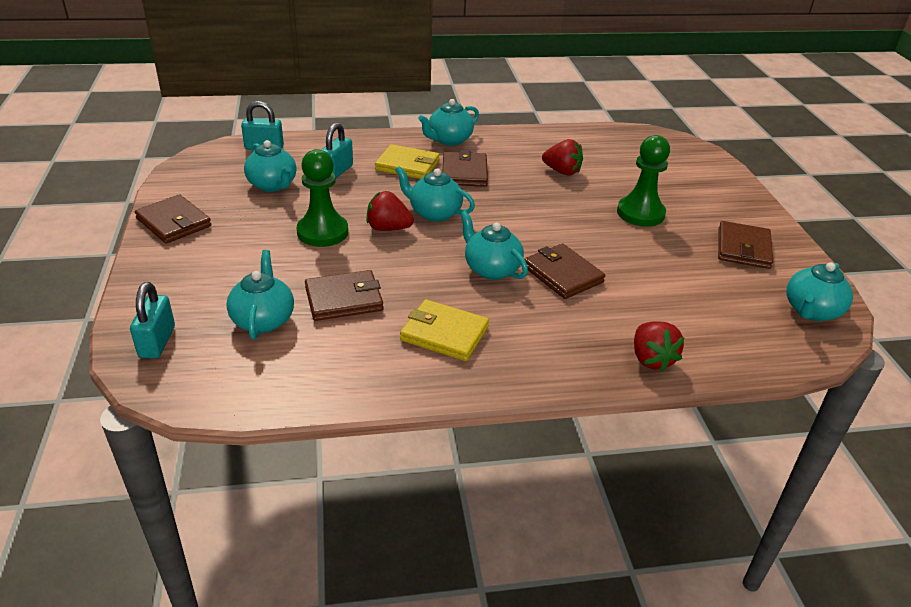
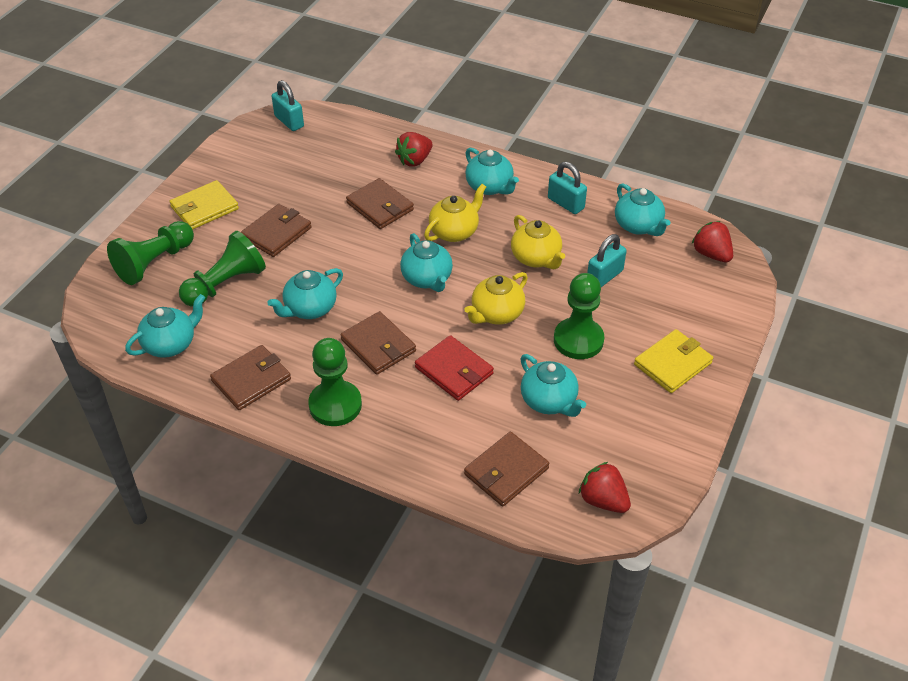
green pawn: 2 -> 4
red wallet: 0 -> 1
yellow teapot: 0 -> 3

